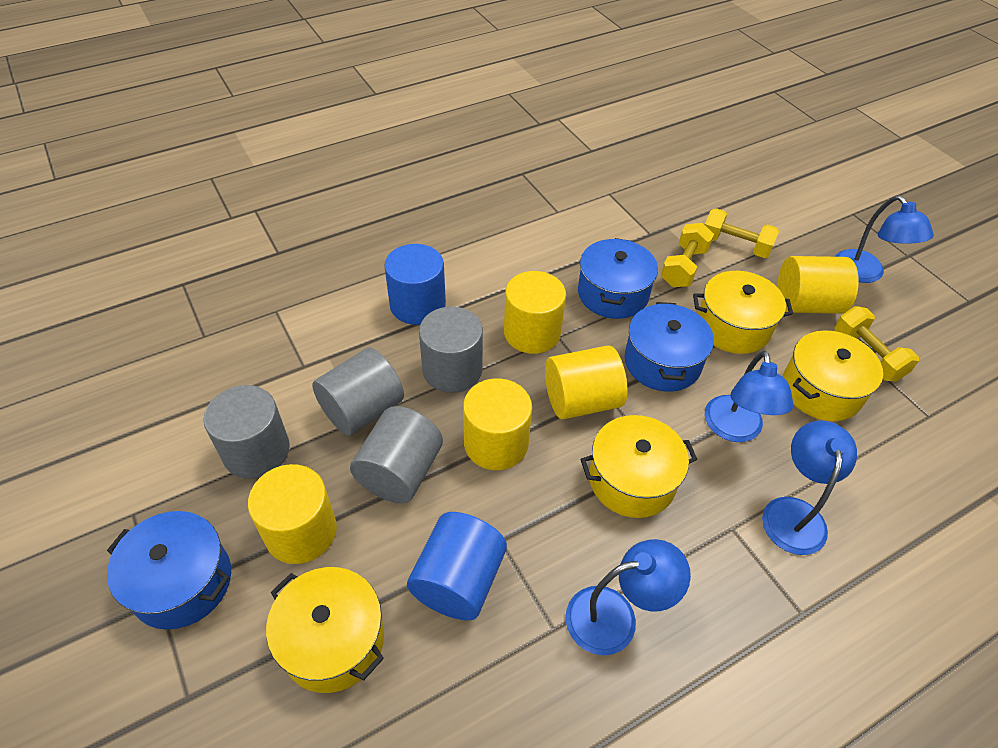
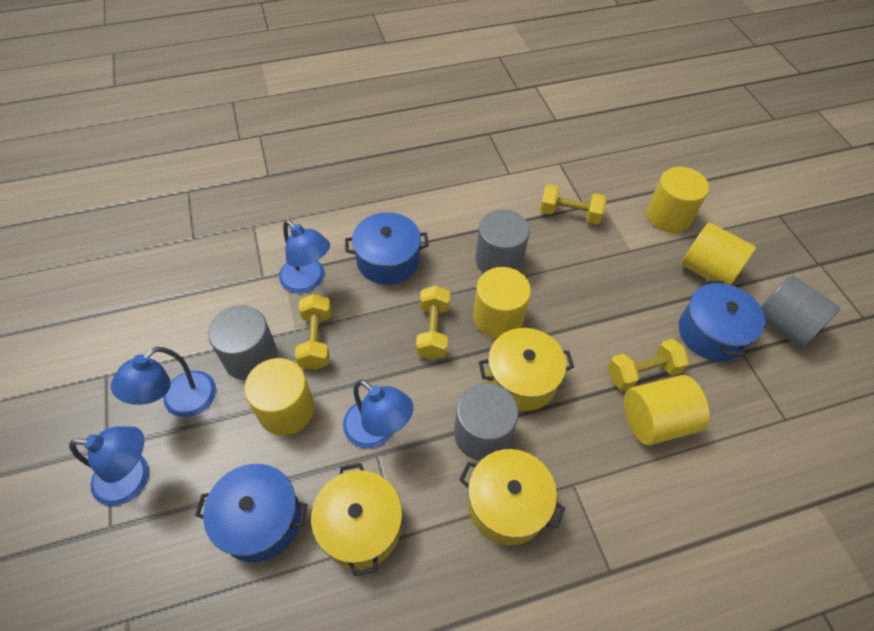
blue cylinder: 2 -> 0
yellow dumbbell: 3 -> 4
yellow pot: 4 -> 3

